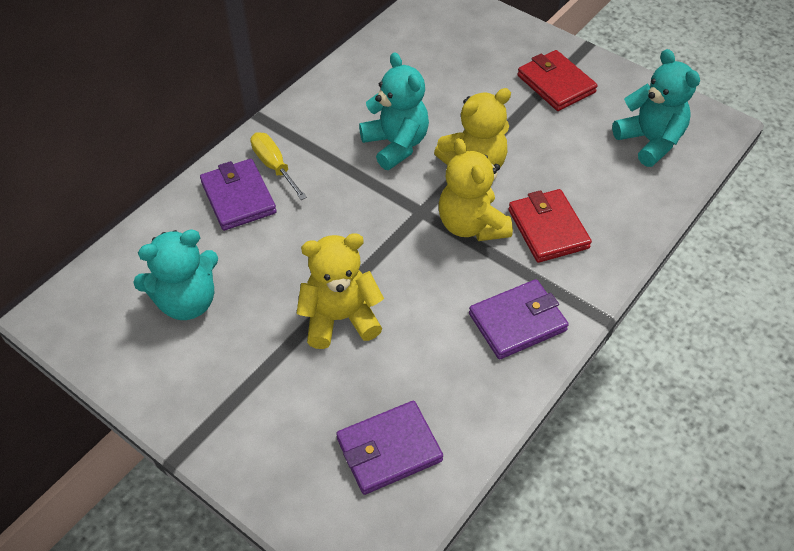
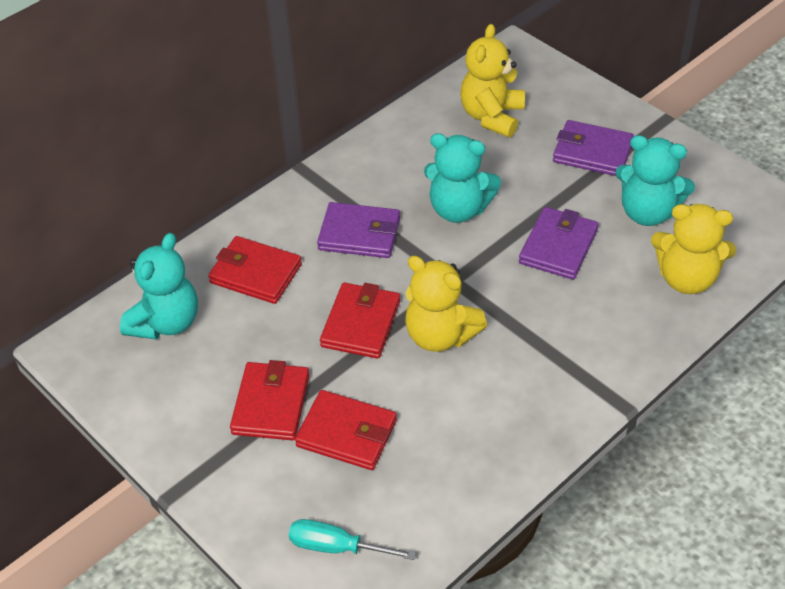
red wallet: 2 -> 4
turquoise screwdriver: 0 -> 1
yellow screwdriver: 1 -> 0

